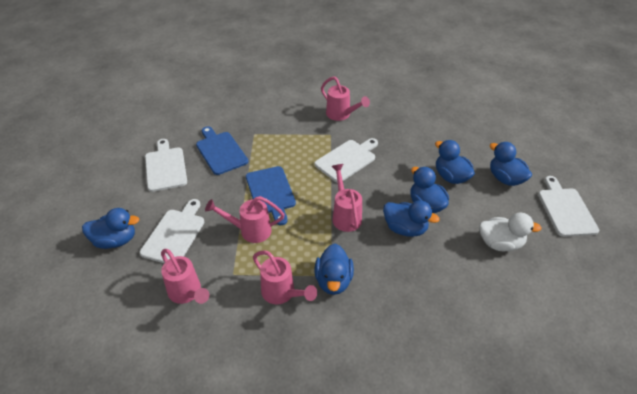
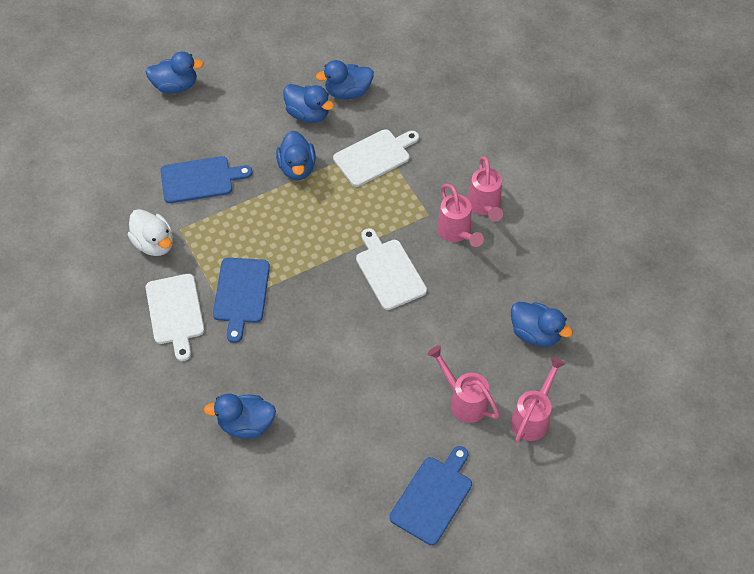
blue cutting board: 2 -> 3
pink watering can: 5 -> 4
white cutting board: 4 -> 3

